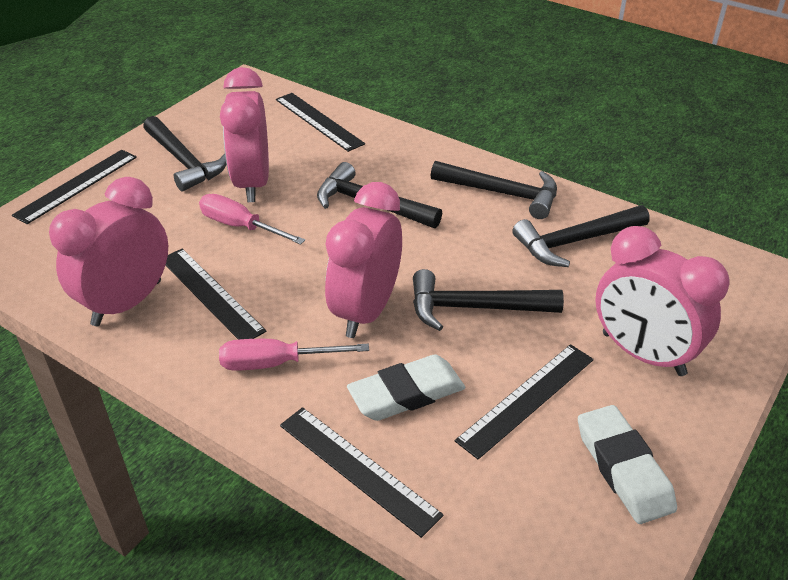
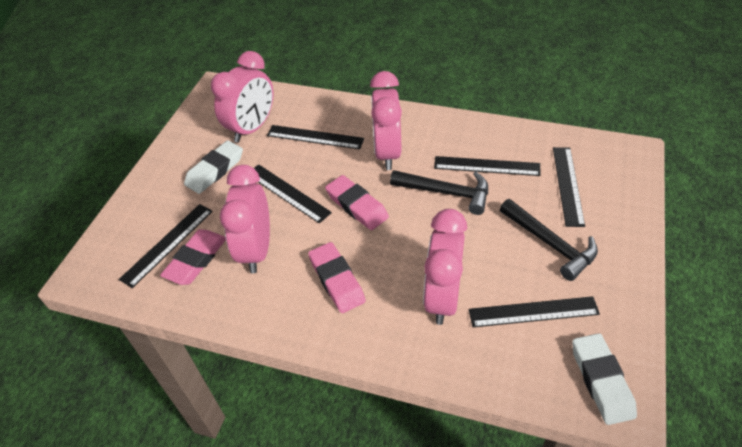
black hammer: 5 -> 2
black ruler: 5 -> 6
pink eraser: 0 -> 3
pink screwdriver: 2 -> 0

